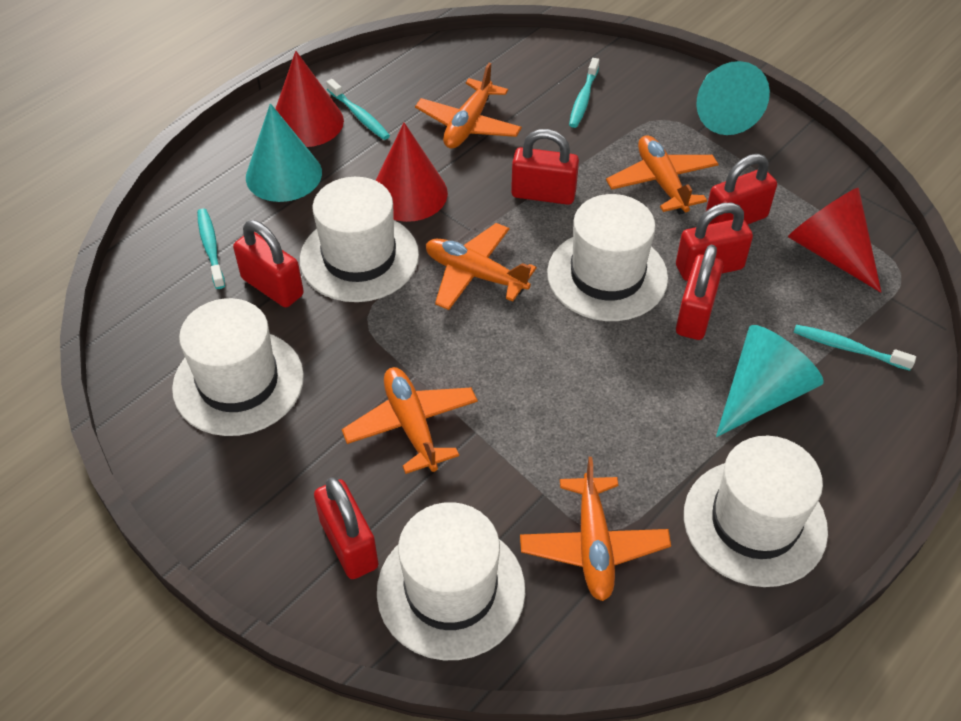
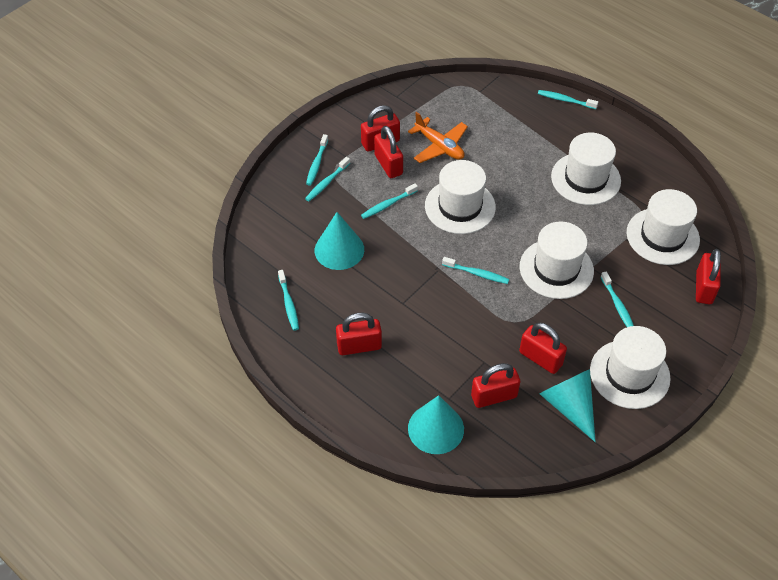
orange plane: 5 -> 1
red cone: 3 -> 0
turquoise toothbrush: 4 -> 7

